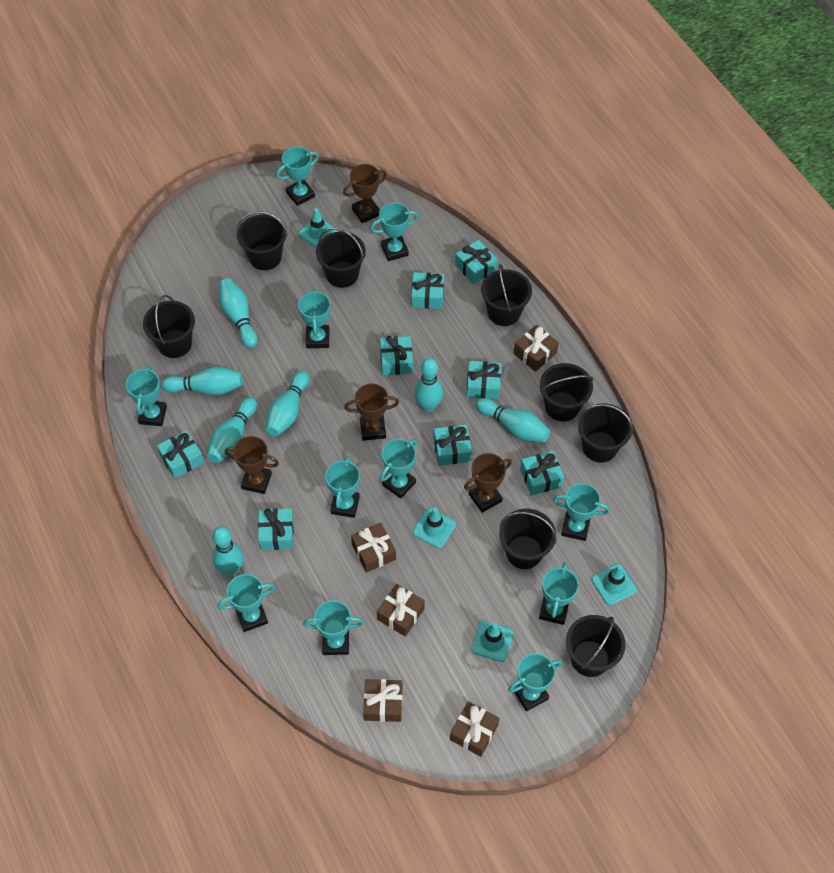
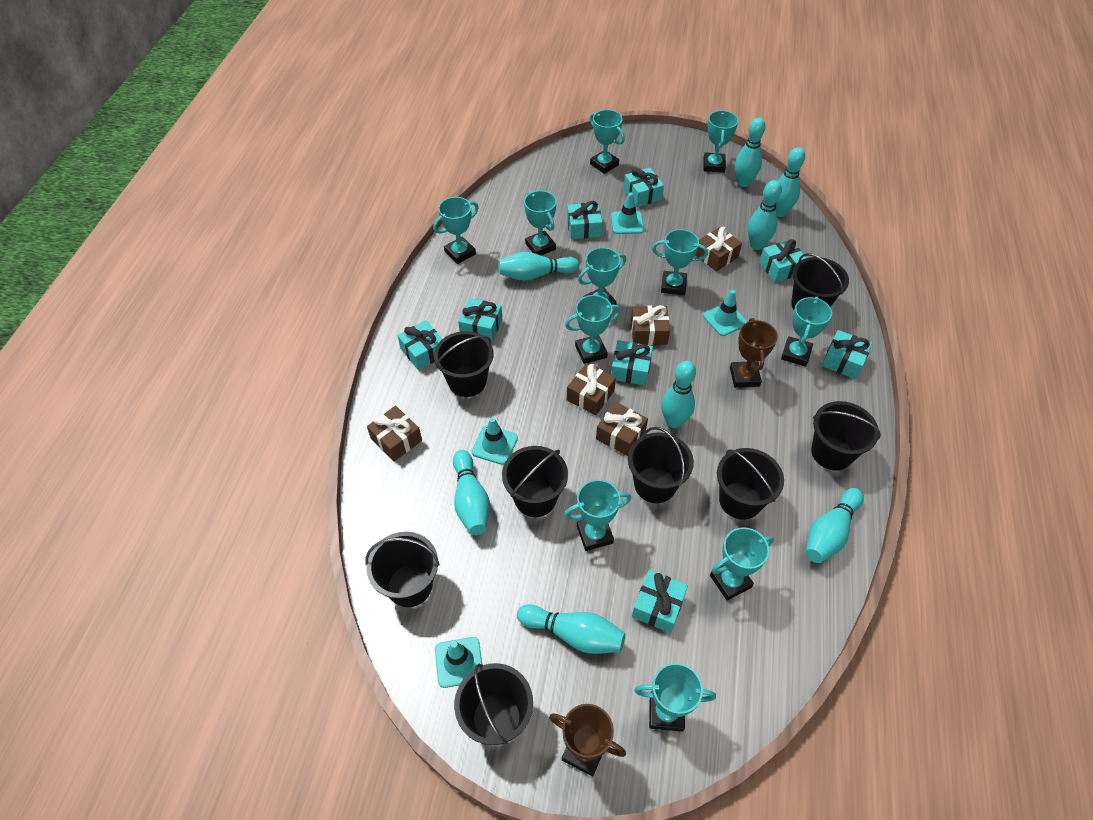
brown trophy: 4 -> 2
turquoise bowling pin: 7 -> 8

